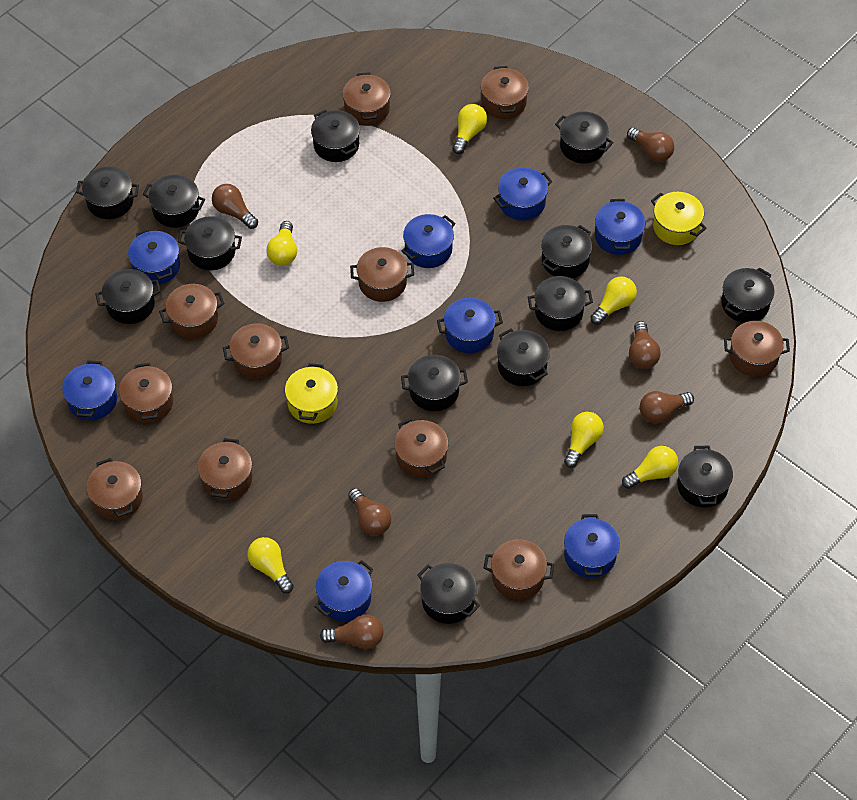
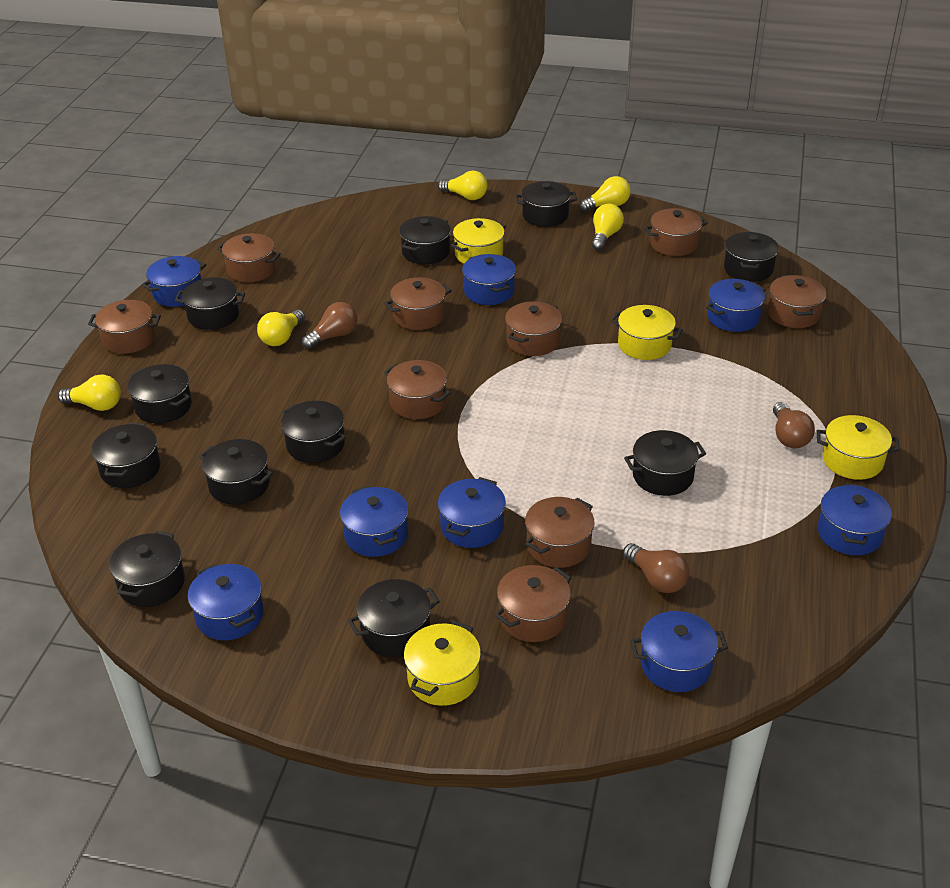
black pot: 13 -> 11
brown light bulb: 6 -> 3
brown pot: 11 -> 9
yellow light bulb: 6 -> 5
yellow pot: 2 -> 4

